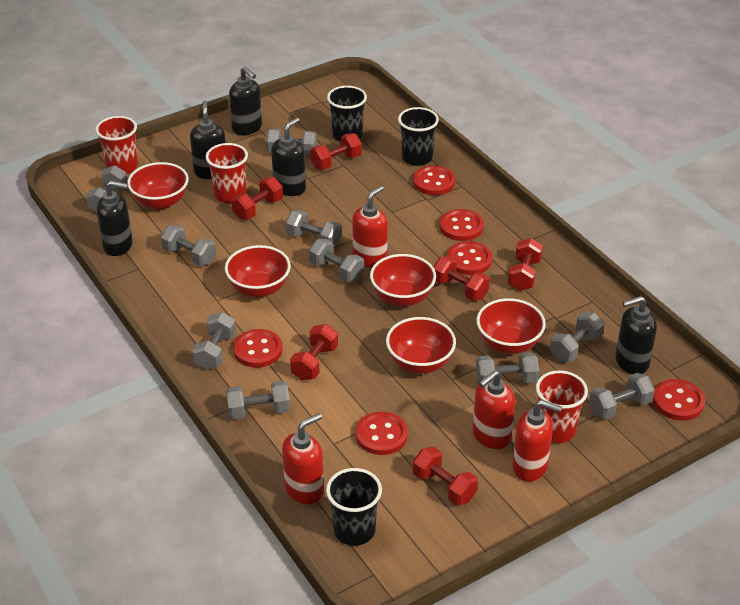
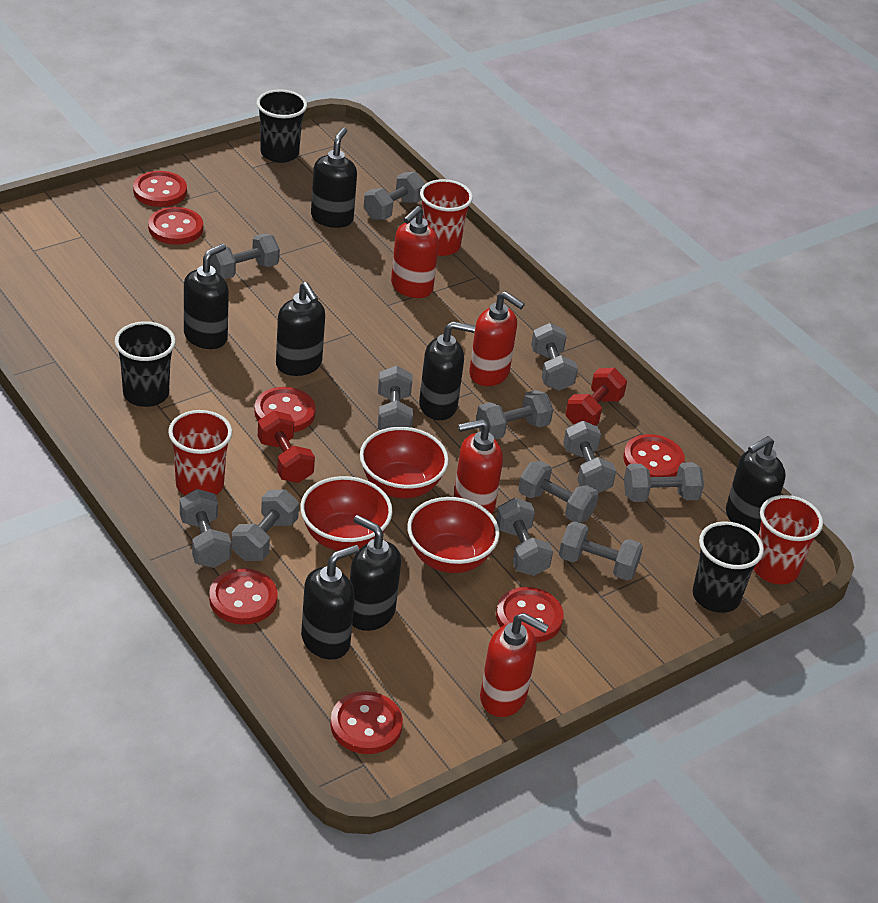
black soap dispenser: 5 -> 7
grey dumbbell: 10 -> 12
red bowl: 5 -> 3
red button: 6 -> 7
red dumbbell: 6 -> 2

